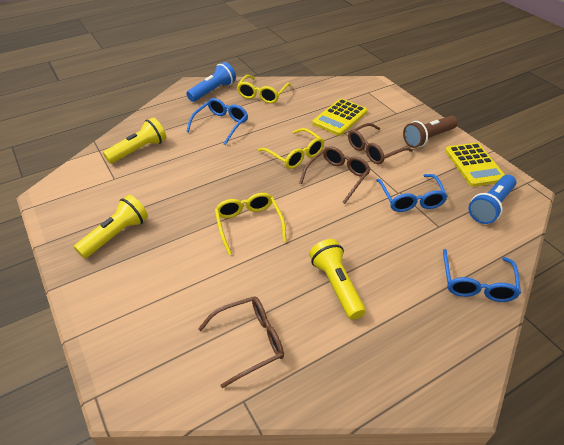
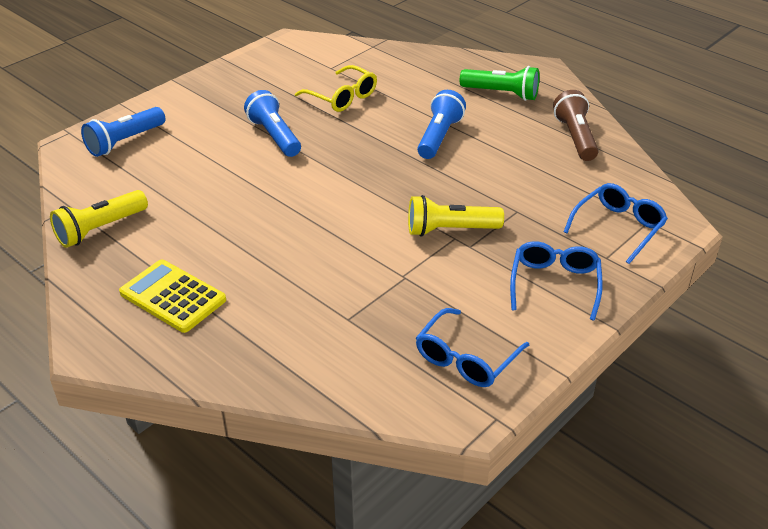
blue flashlight: 2 -> 3
brown glasses: 3 -> 0
green flashlight: 0 -> 1
yellow calculator: 2 -> 1
yellow flashlight: 3 -> 2
yellow glasses: 3 -> 1

